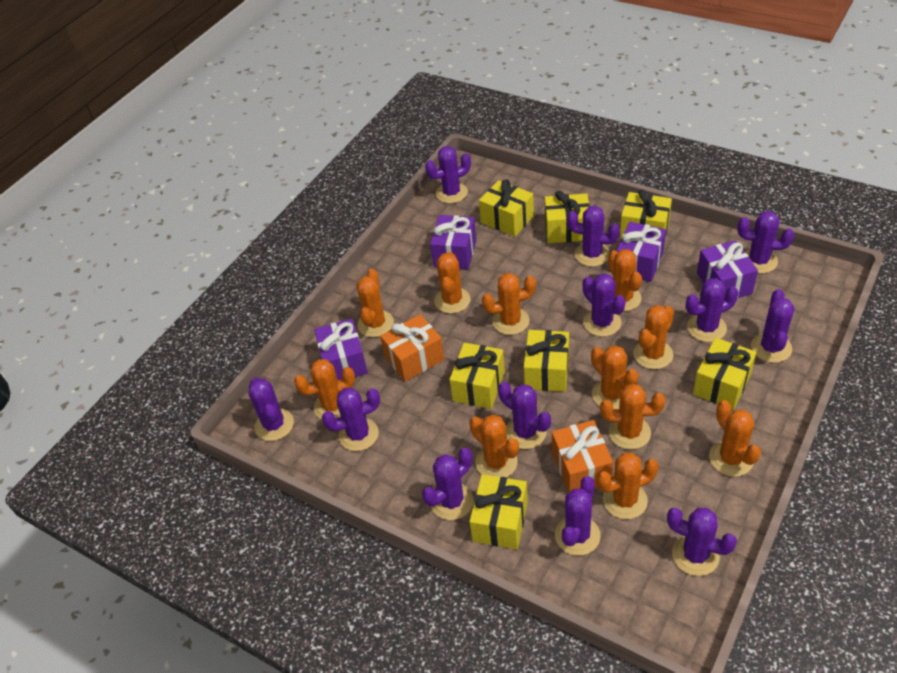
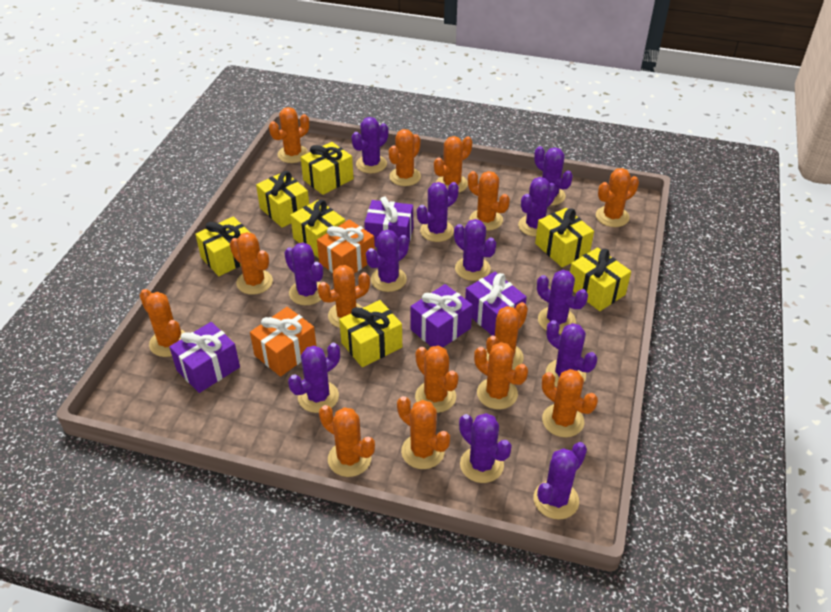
orange cactus: 11 -> 14

